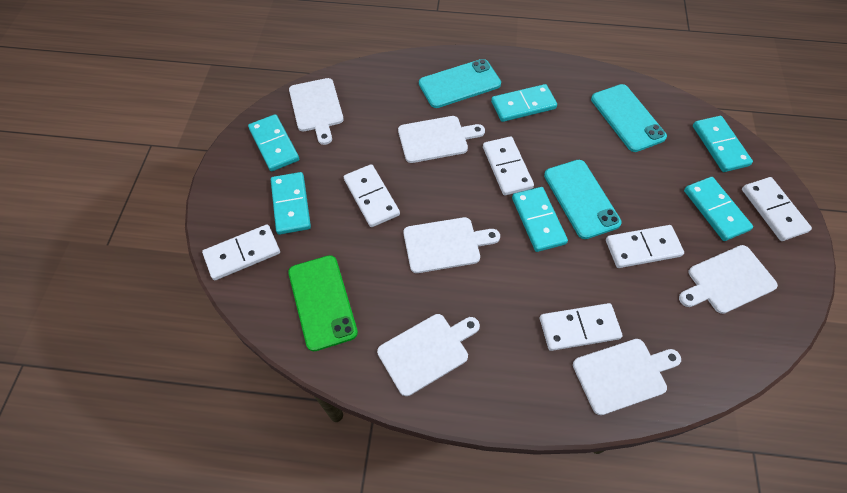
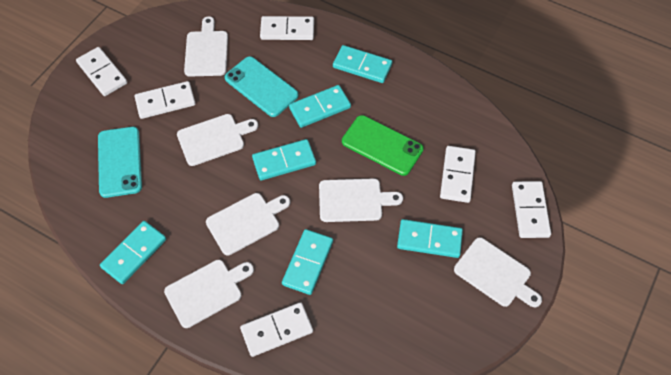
turquoise phone: 3 -> 2

